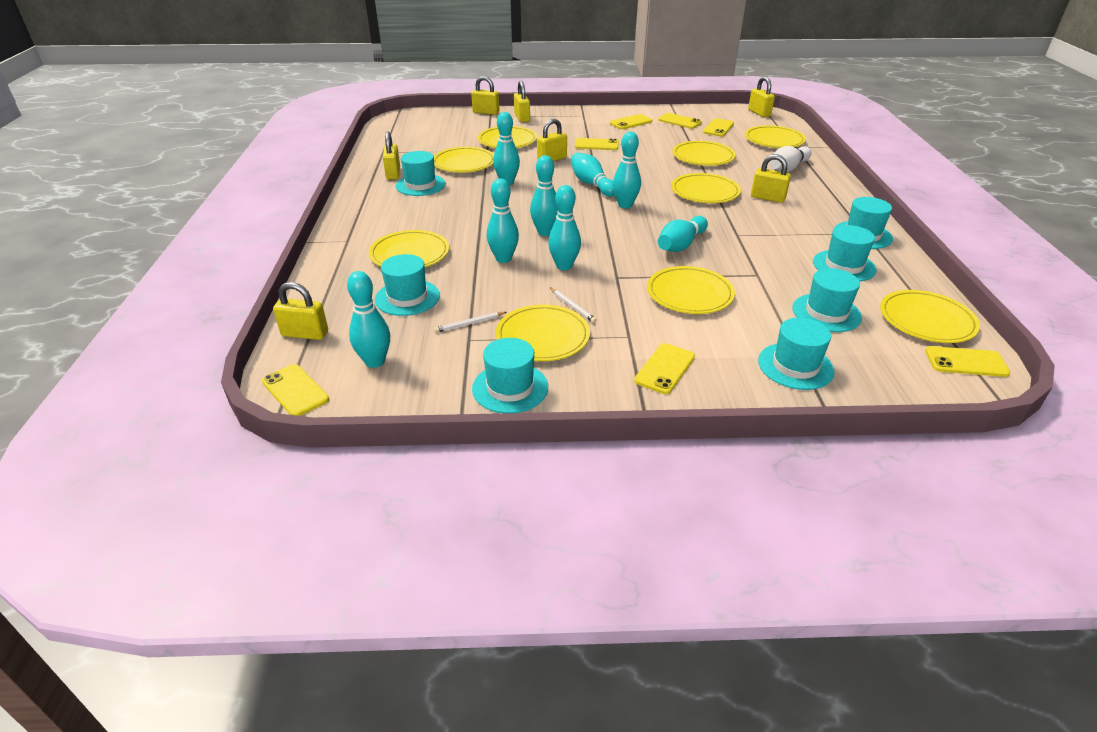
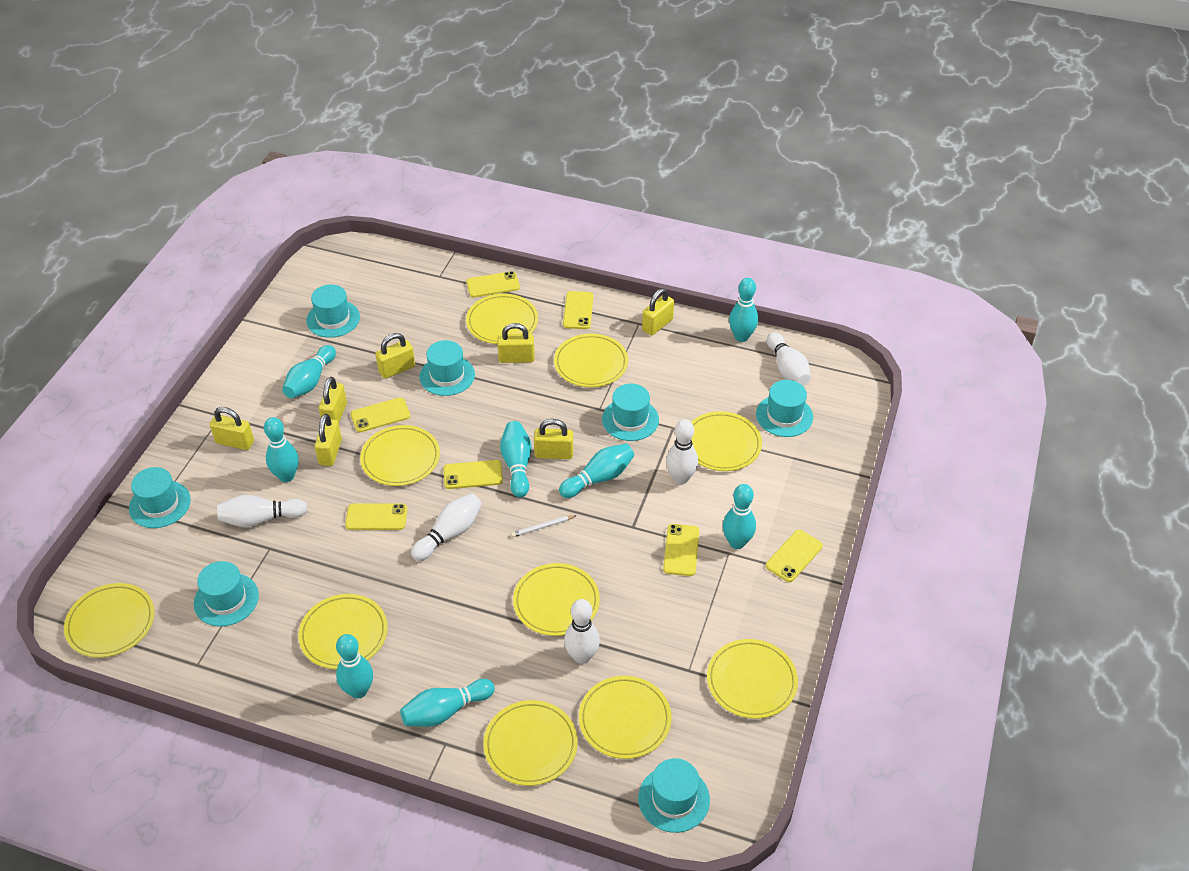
white bowling pin: 1 -> 5
white pencil: 2 -> 1
yellow plate: 9 -> 10

